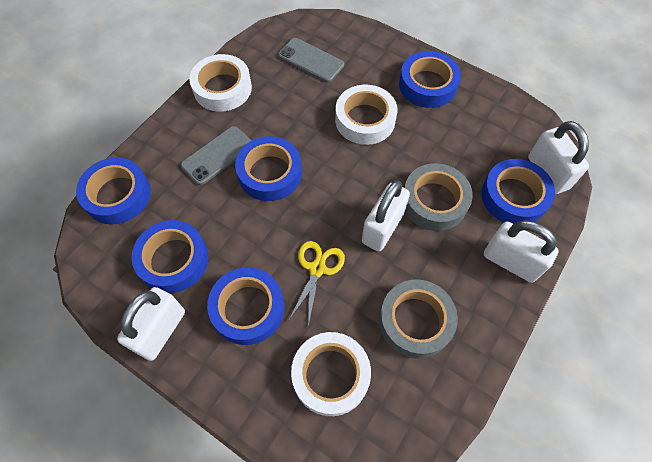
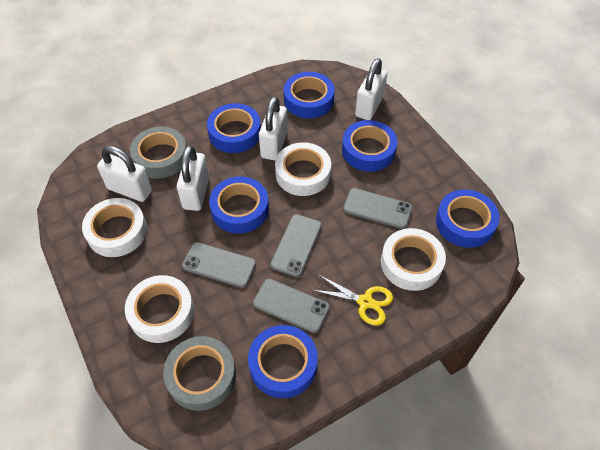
grey phone: 2 -> 4
white tape: 3 -> 4

